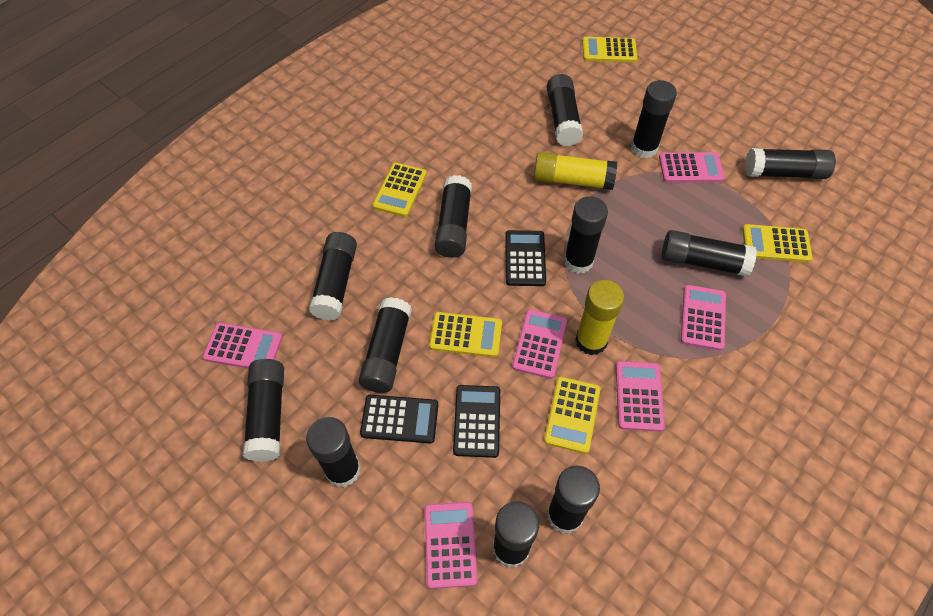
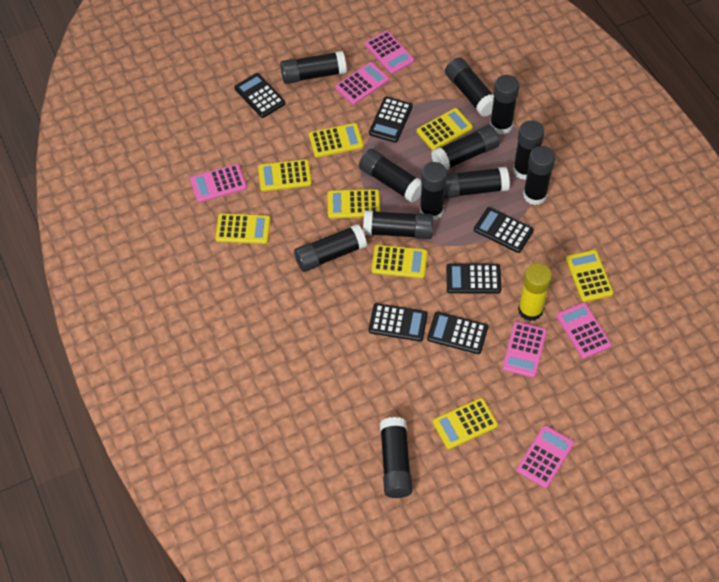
black calculator: 3 -> 6
yellow calculator: 5 -> 8
yellow glue stick: 2 -> 1

